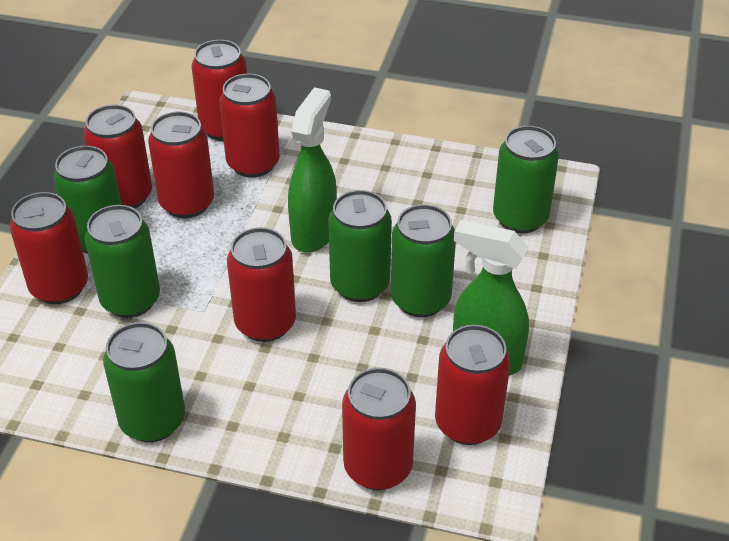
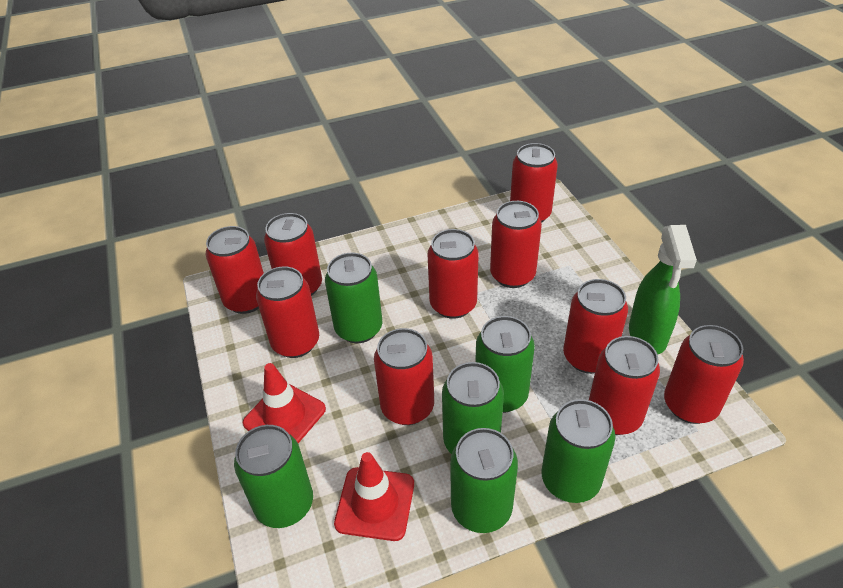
green spray bottle: 2 -> 1
red can: 8 -> 10
red traffic cone: 0 -> 2

